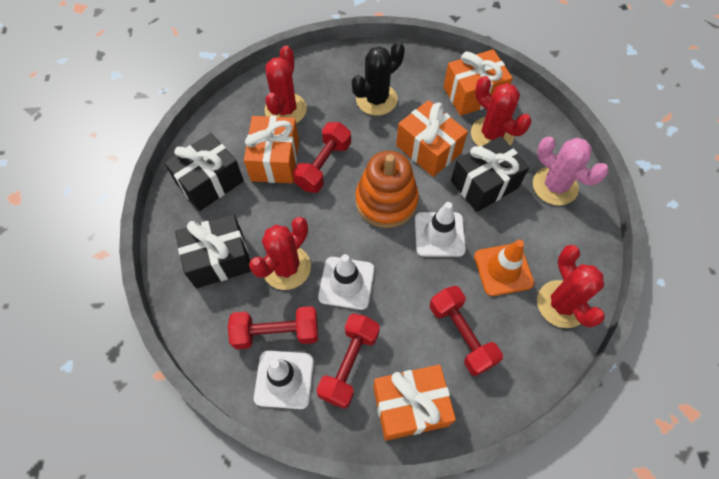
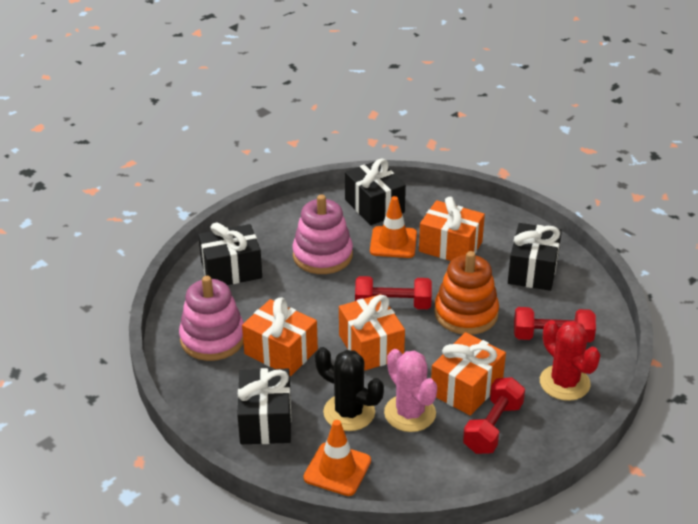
black gift: 3 -> 4
orange traffic cone: 1 -> 2
pink stacking toy: 0 -> 2
red cactus: 4 -> 1
red dumbbell: 4 -> 3
white traffic cone: 3 -> 0

